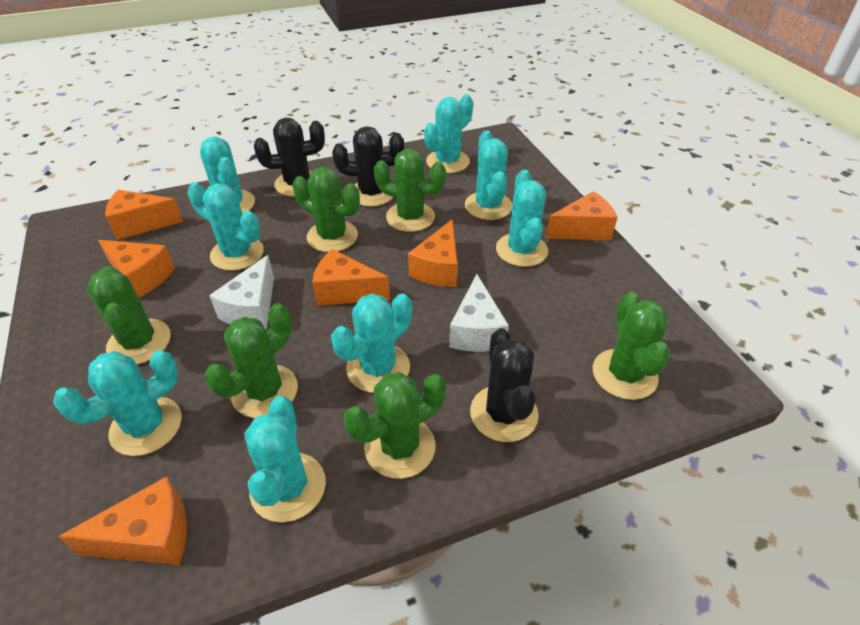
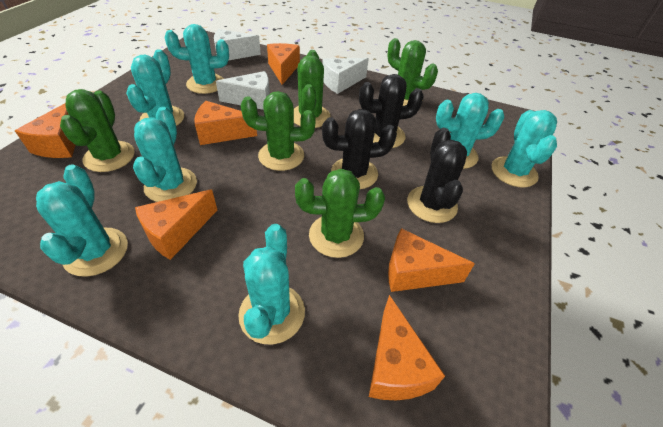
green cactus: 6 -> 5
turquoise cactus: 8 -> 7
white cheese: 2 -> 3

